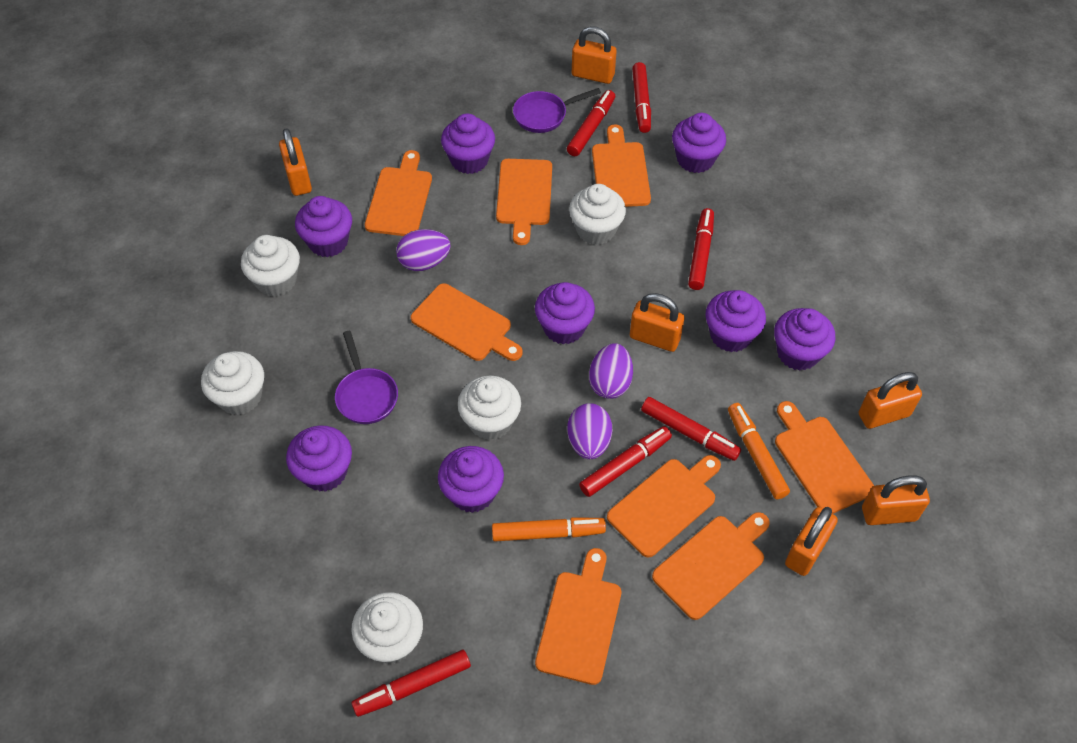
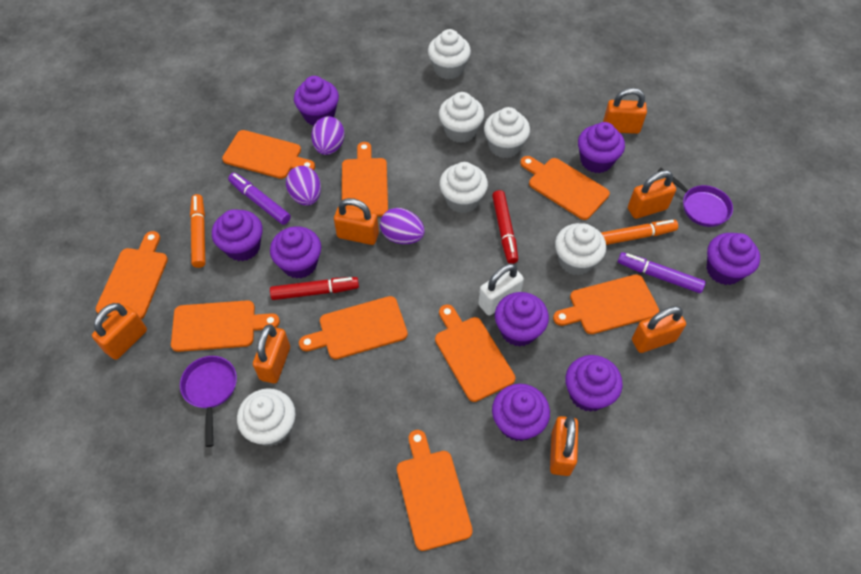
orange cutting board: 8 -> 9
orange padlock: 6 -> 7
purple marker: 0 -> 2
red marker: 6 -> 2
white cupcake: 5 -> 6
white padlock: 0 -> 1

